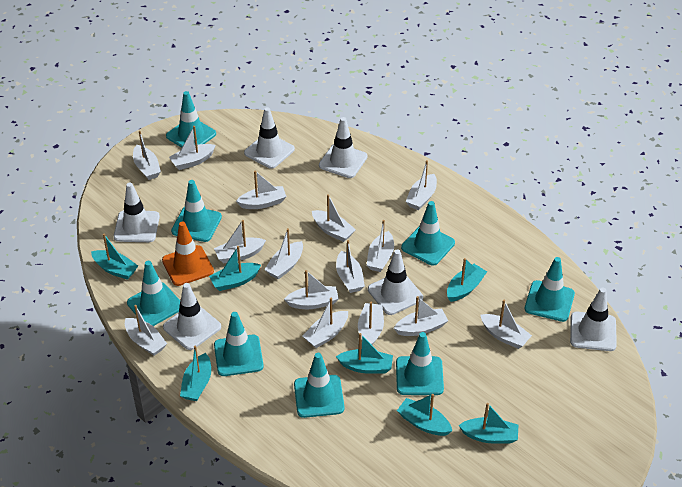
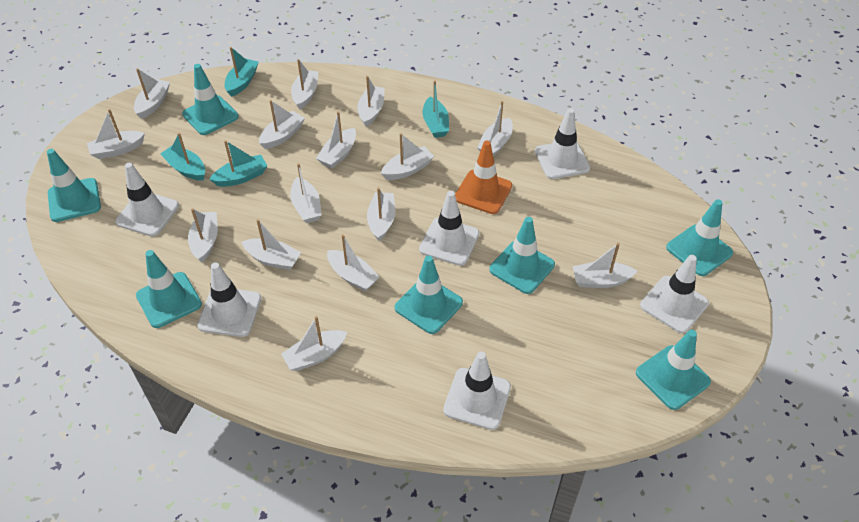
turquoise boat: 7 -> 4
turquoise traffic cone: 8 -> 7

